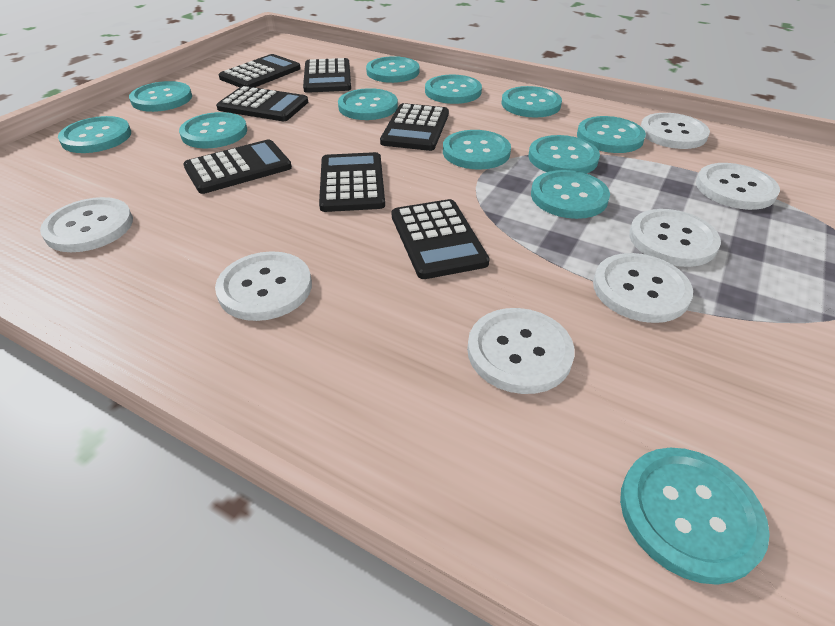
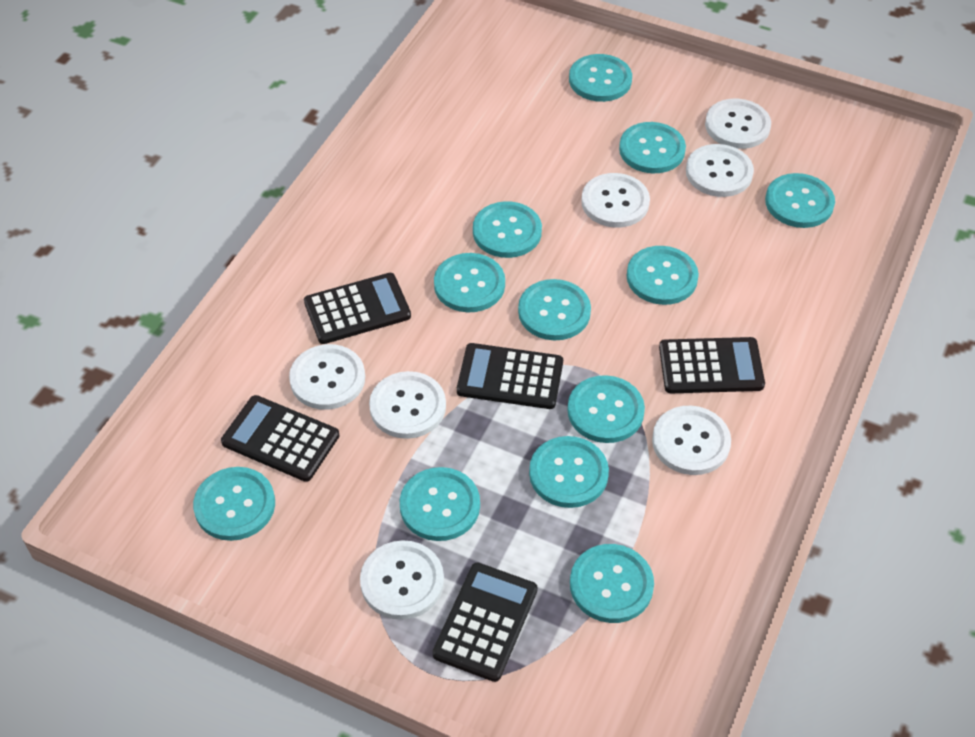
black calculator: 7 -> 5

